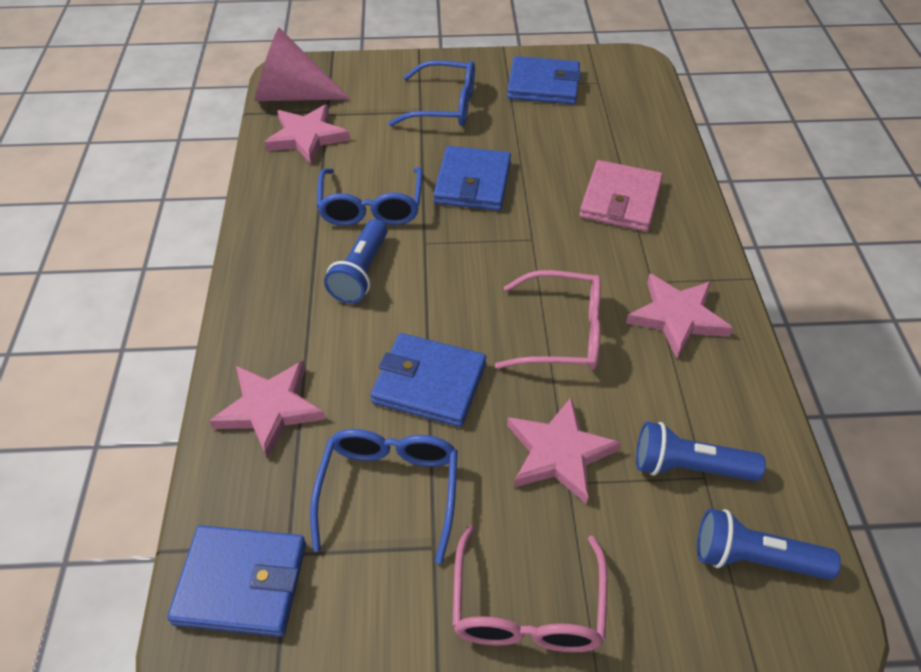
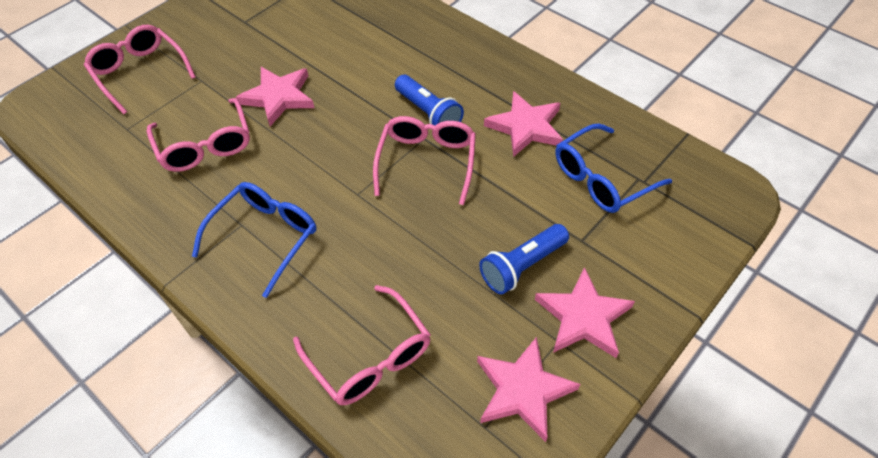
blue flashlight: 3 -> 2
blue glasses: 3 -> 2
blue wallet: 4 -> 0
pink cone: 1 -> 0
pink glasses: 2 -> 4
pink wallet: 1 -> 0

